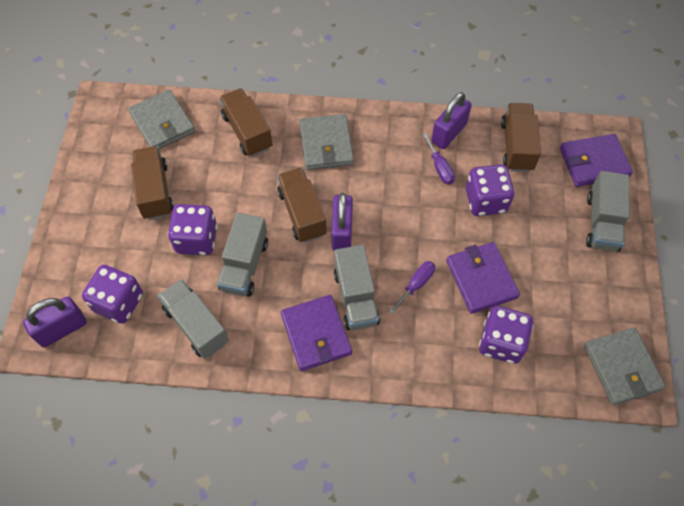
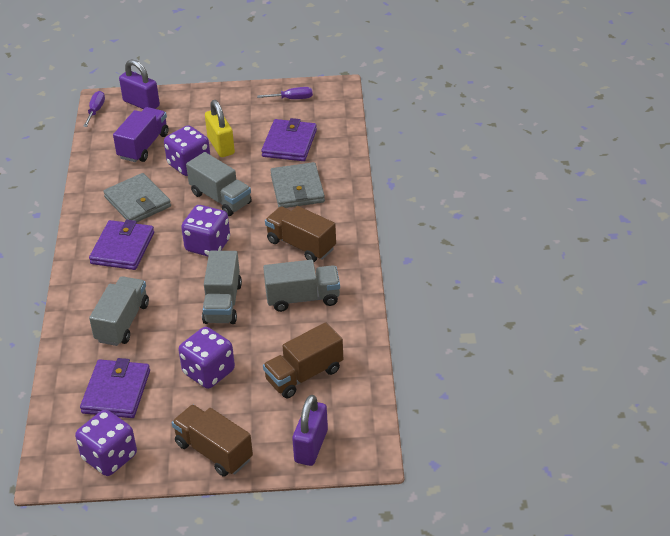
brown truck: 4 -> 3
grey wallet: 3 -> 2
purple padlock: 3 -> 2
purple truck: 0 -> 1
yellow padlock: 0 -> 1

